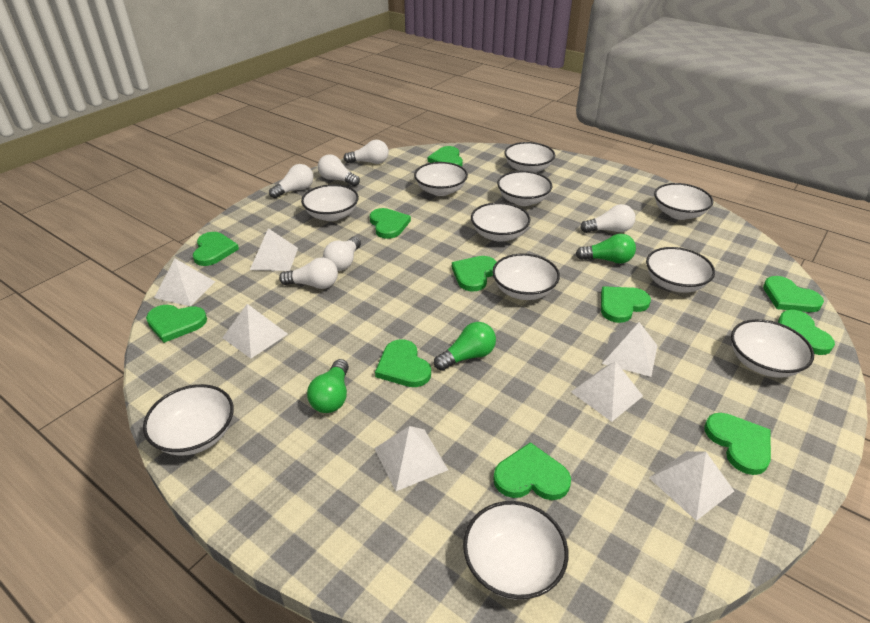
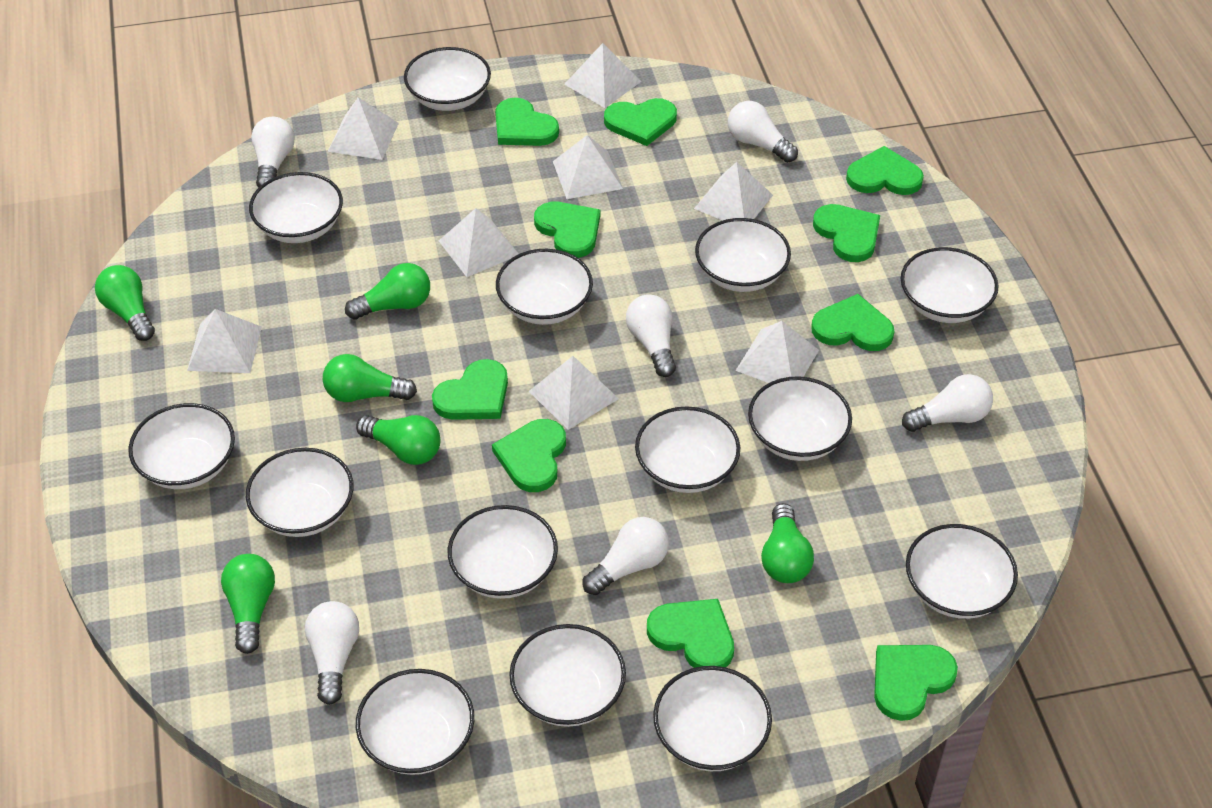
green heart: 11 -> 10
green light bulb: 3 -> 6
white bowl: 11 -> 14
white pyramid: 7 -> 8

